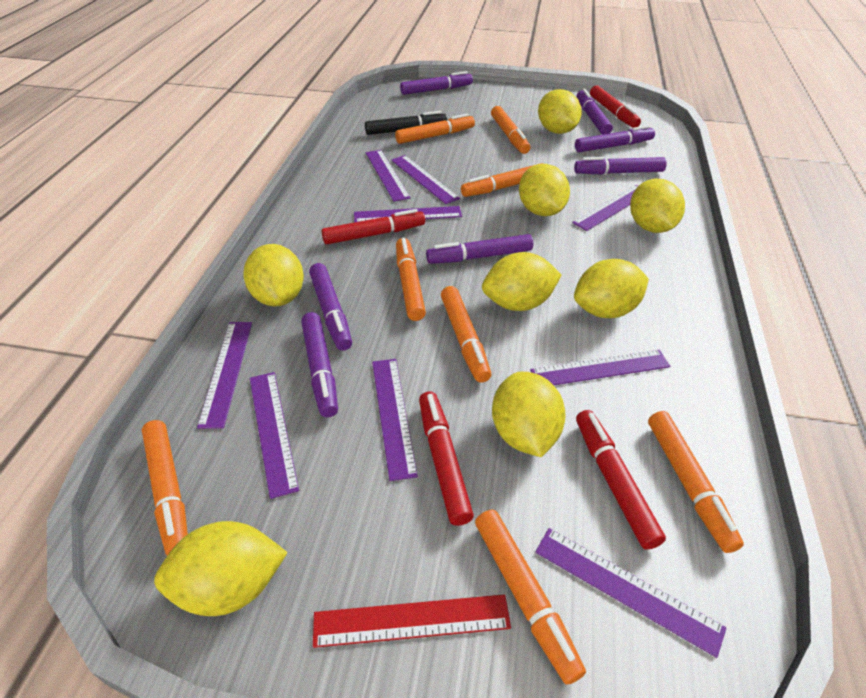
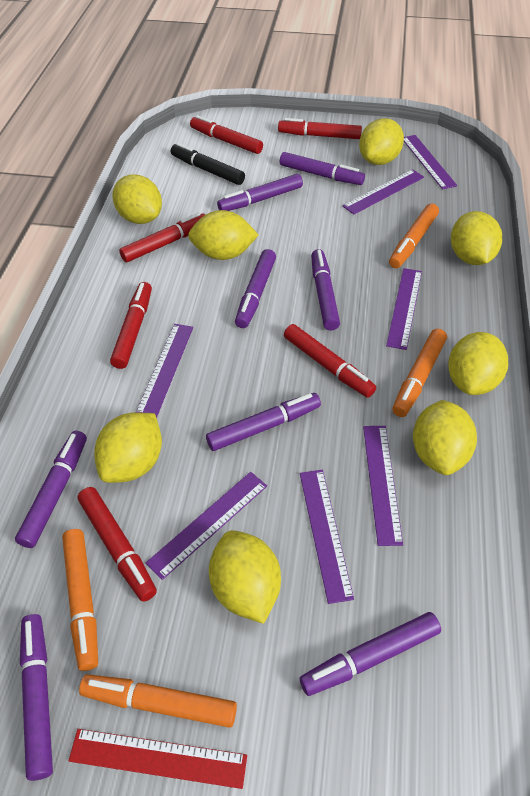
orange marker: 8 -> 4
purple marker: 7 -> 8
purple ruler: 9 -> 7
red marker: 4 -> 6

